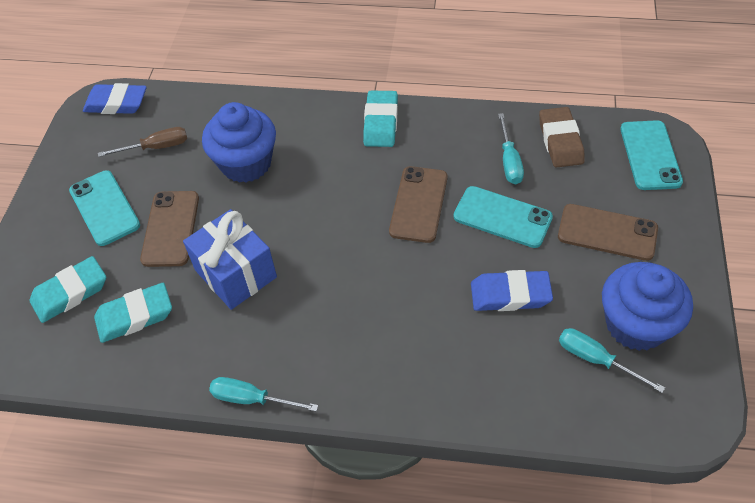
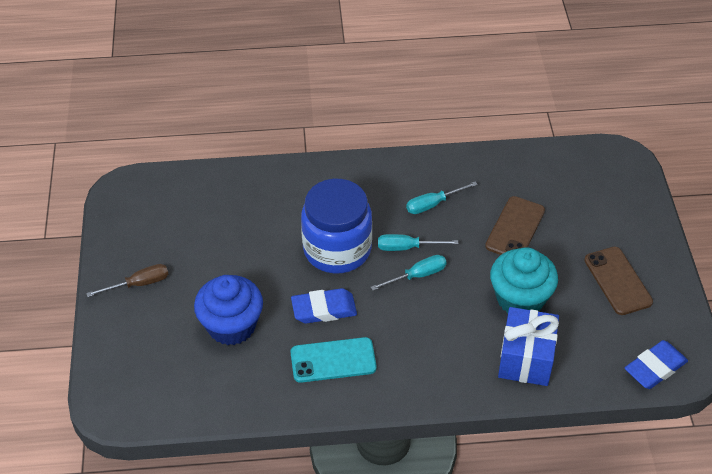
blue cupcake: 2 -> 1
blue jar: 0 -> 1
brown eraser: 1 -> 0
brown phone: 3 -> 2
turquoise cupcake: 0 -> 1
turquoise eraser: 3 -> 0
turquoise phone: 3 -> 1

